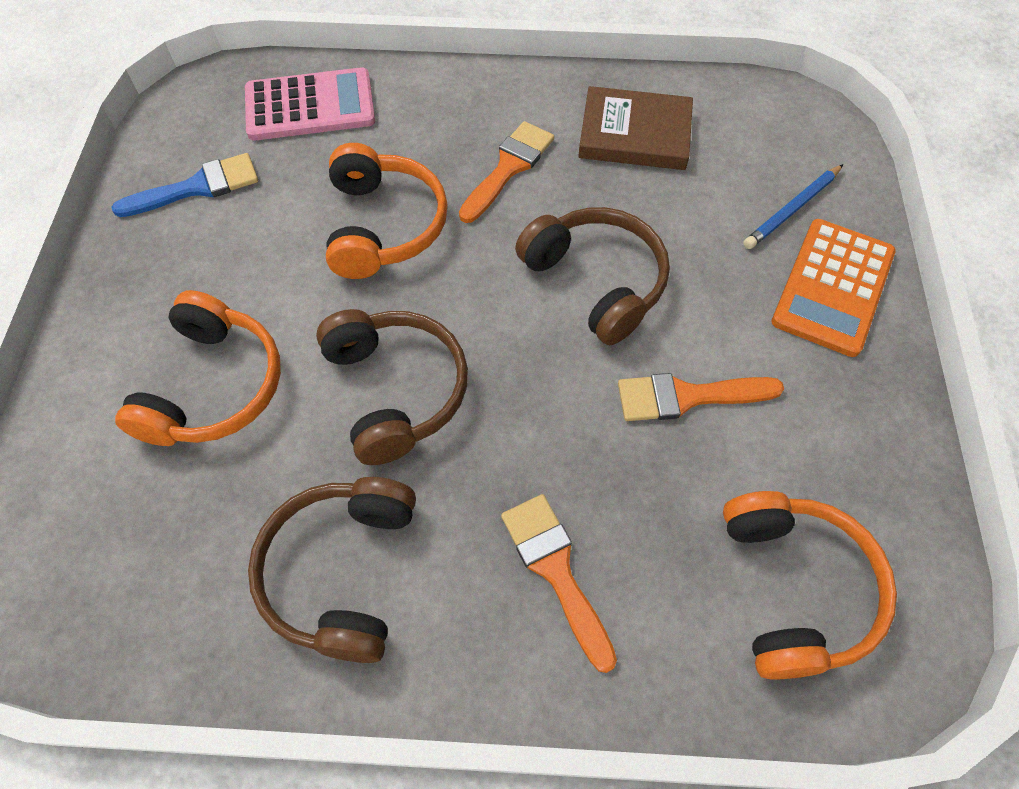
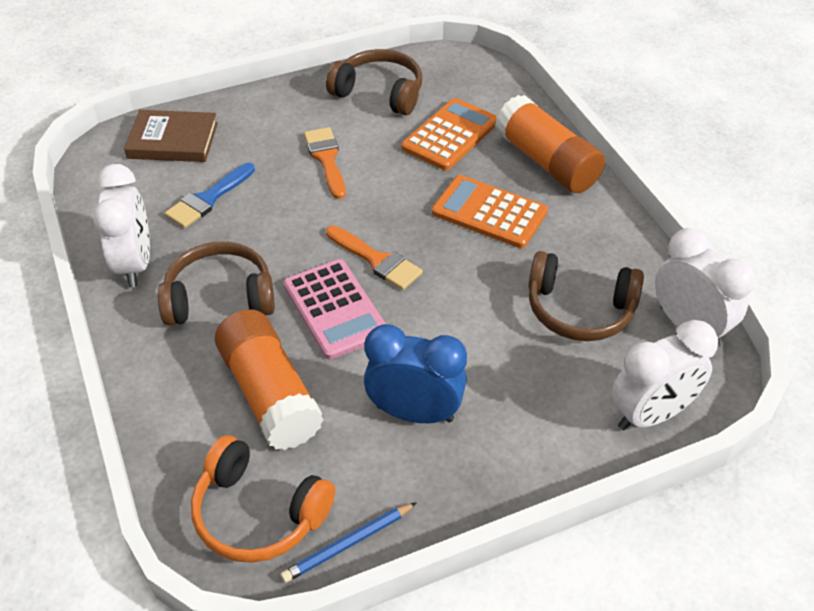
blue clock: 0 -> 1
orange brush: 3 -> 2
orange calculator: 1 -> 2
orange glue stick: 0 -> 2
orange headphones: 3 -> 1
white clock: 0 -> 3

